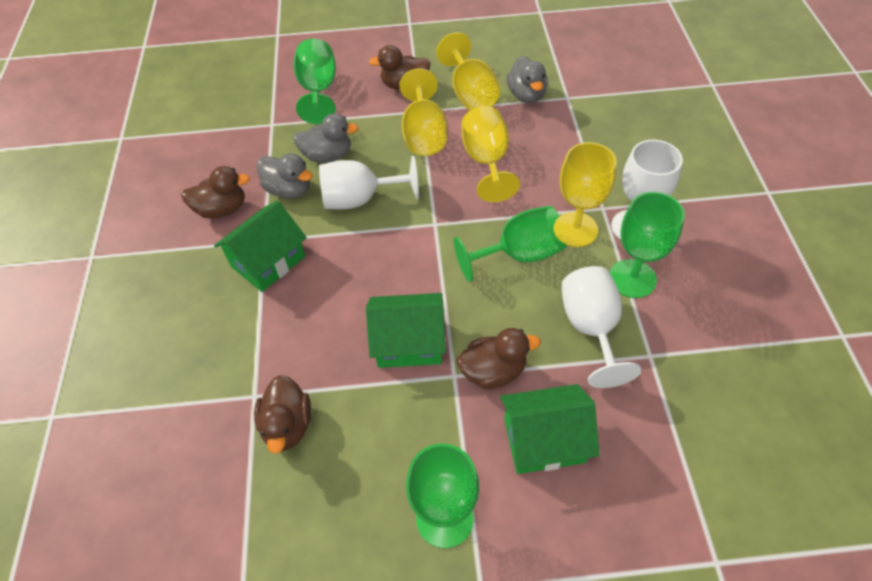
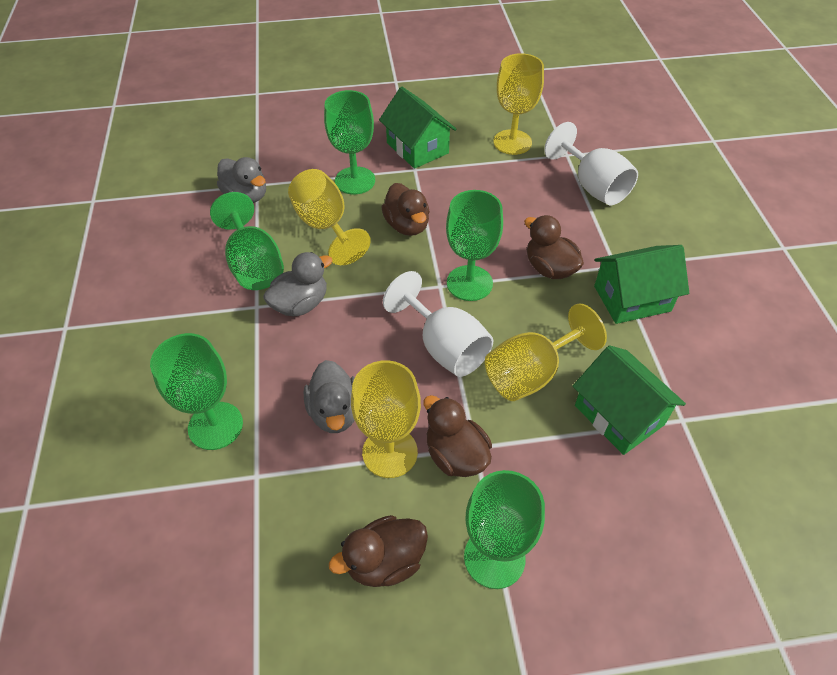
green goblet: 4 -> 5
white goblet: 3 -> 2

